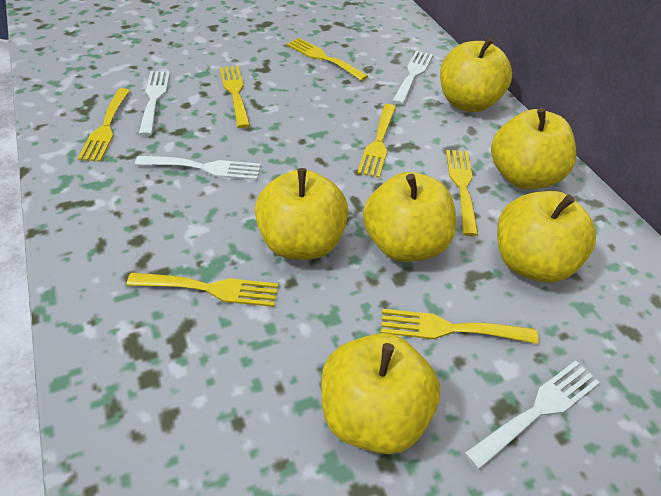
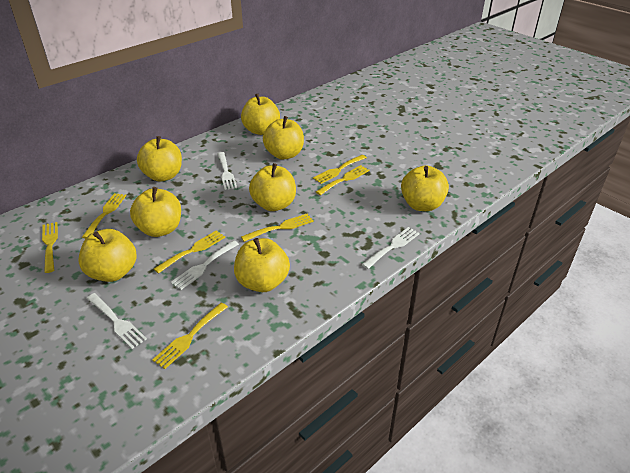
yellow apple: 6 -> 8

